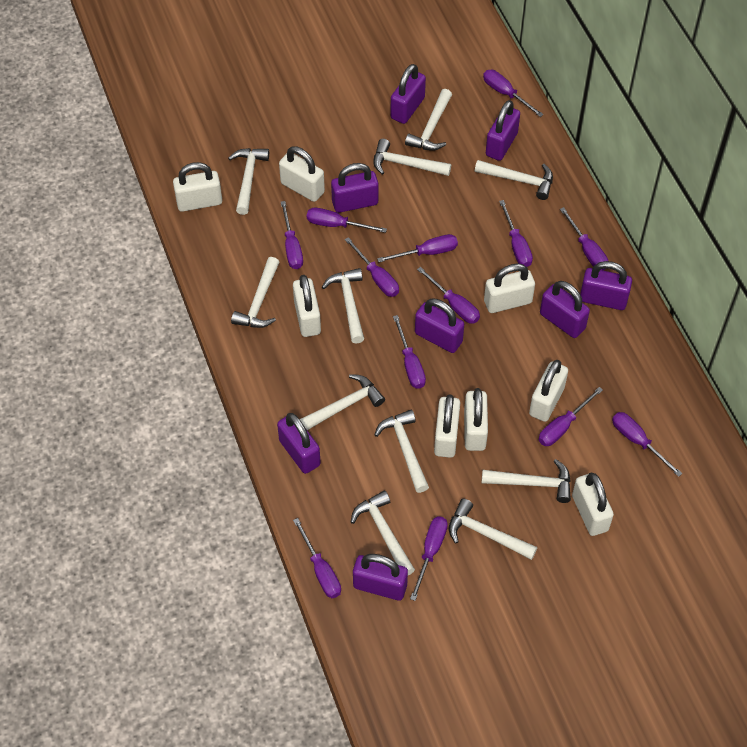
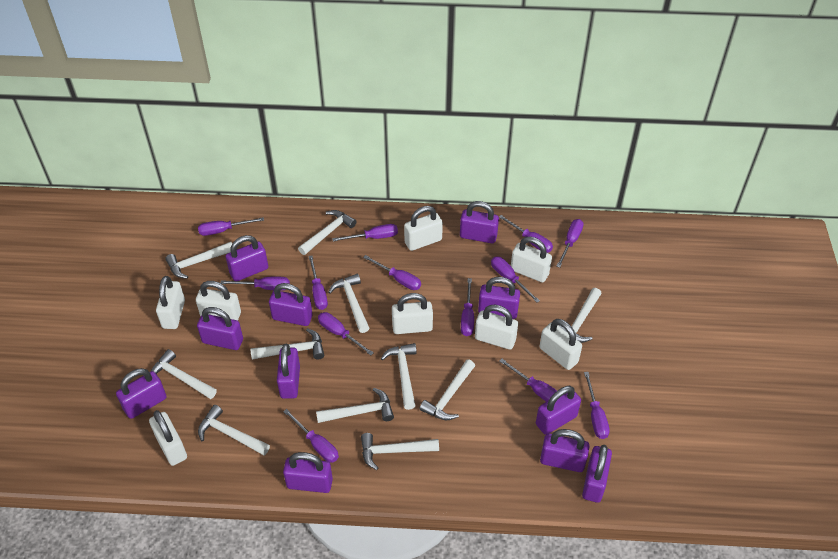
purple padlock: 8 -> 11

